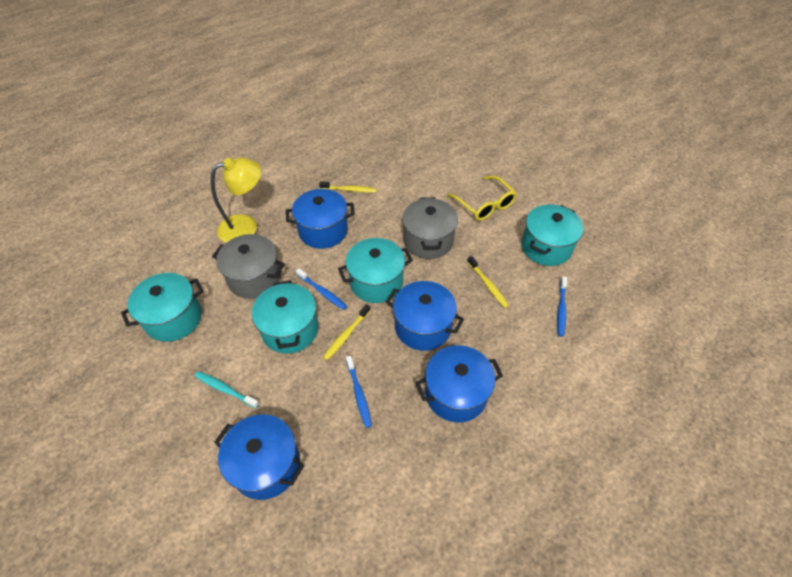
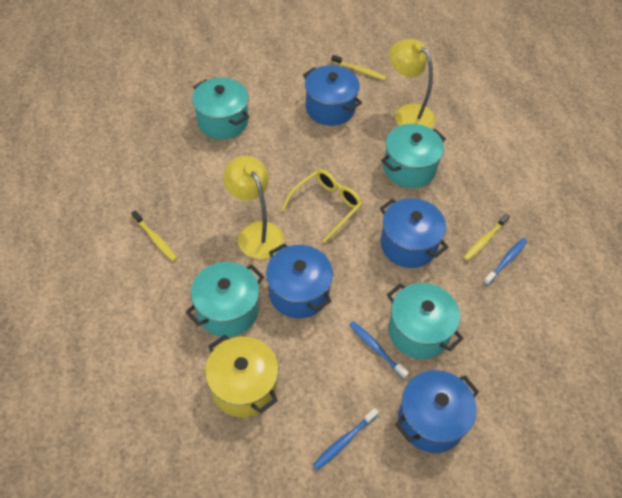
grey pot: 2 -> 0
turquoise toothbrush: 1 -> 0
yellow lamp: 1 -> 2
yellow pot: 0 -> 1

